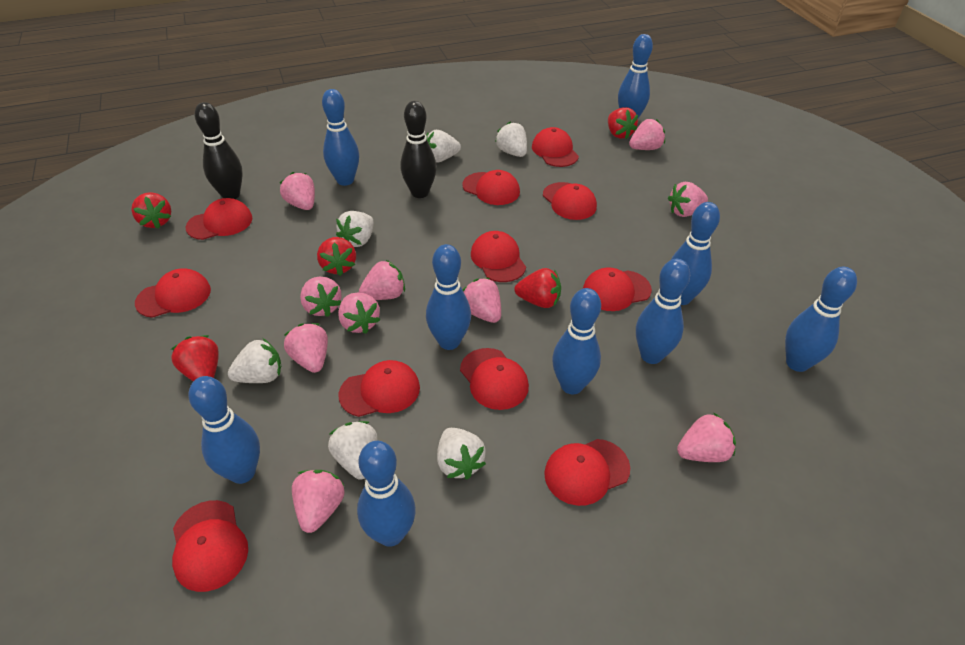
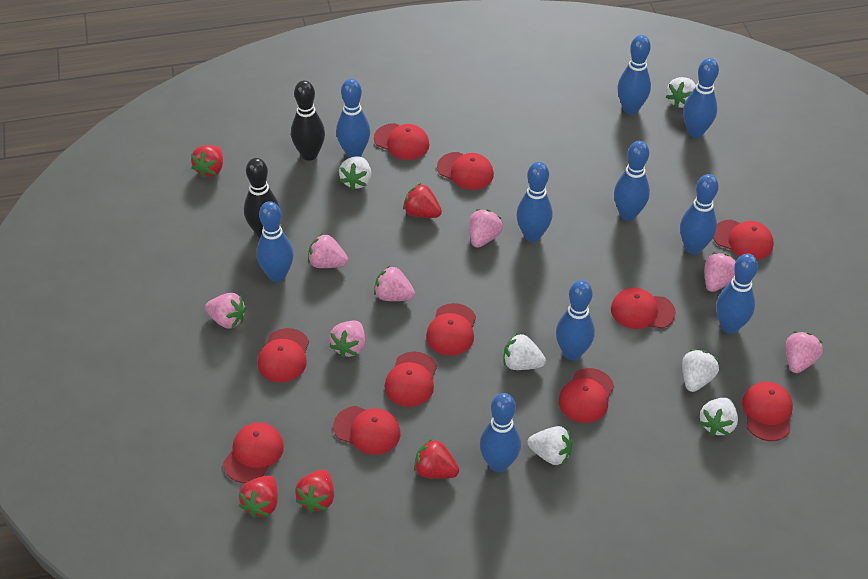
blue bowling pin: 9 -> 10
pink strawberry: 10 -> 7

